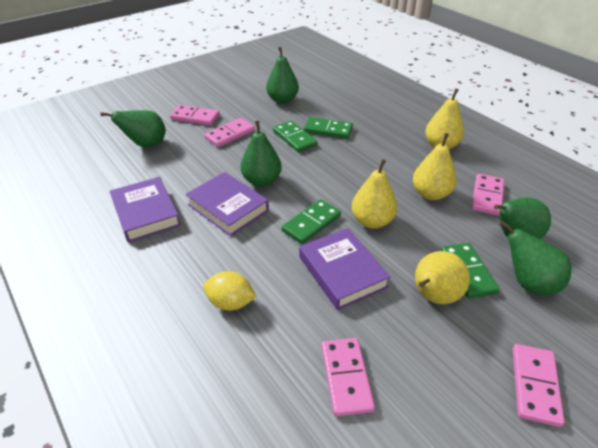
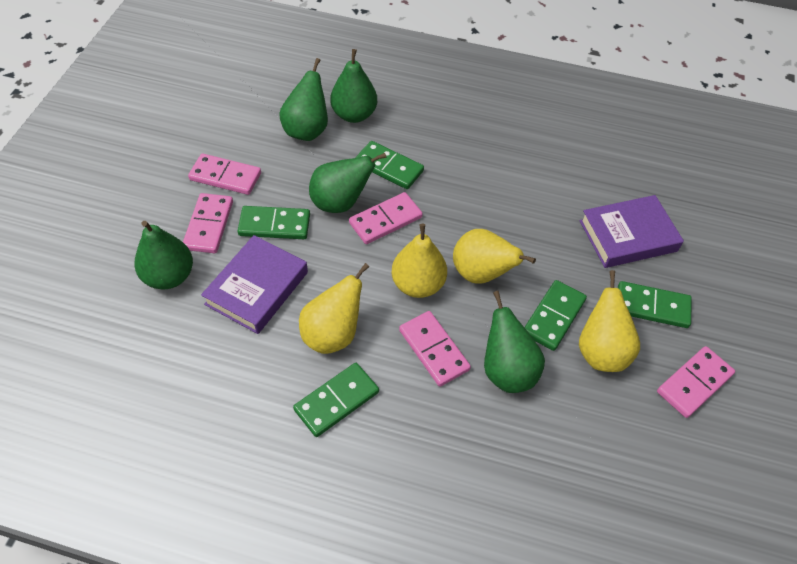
green domino: 4 -> 5
purple book: 3 -> 2
yellow lemon: 1 -> 0

